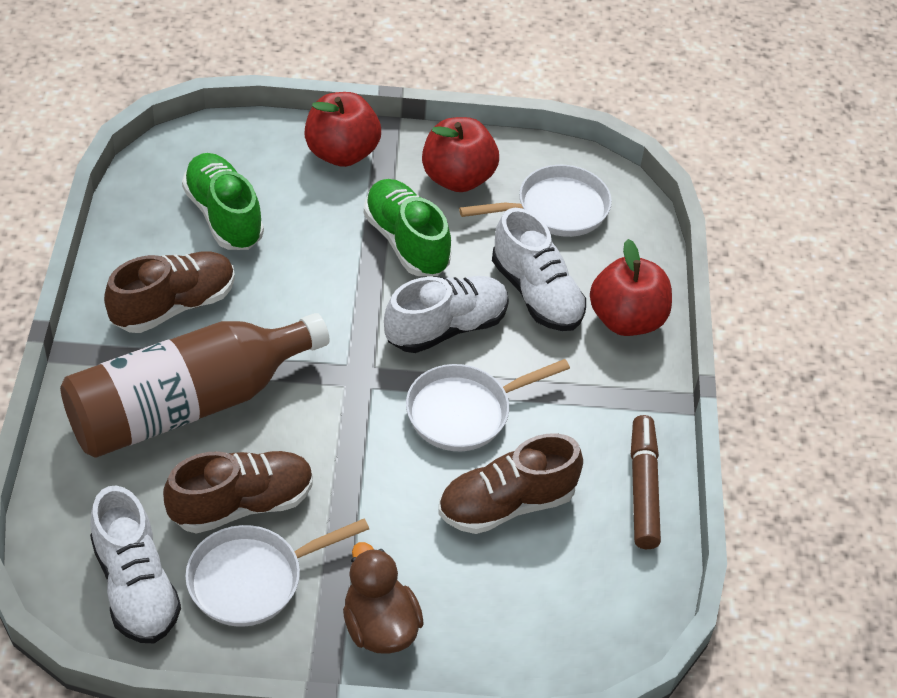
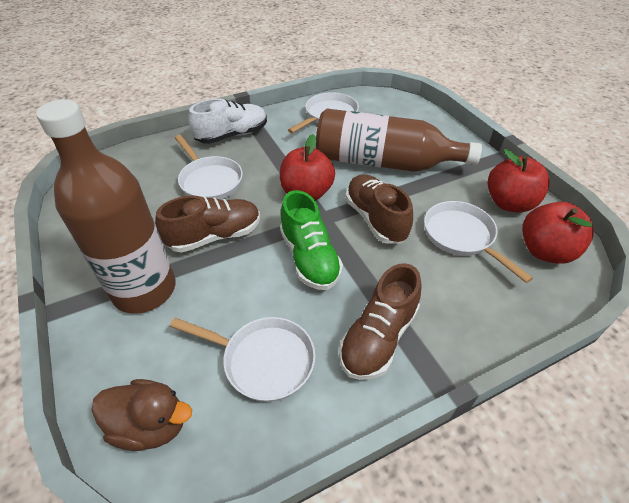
brown bottle: 1 -> 2
brown marker: 1 -> 0
green shoe: 2 -> 1
white pan: 3 -> 4
white shoe: 3 -> 1

